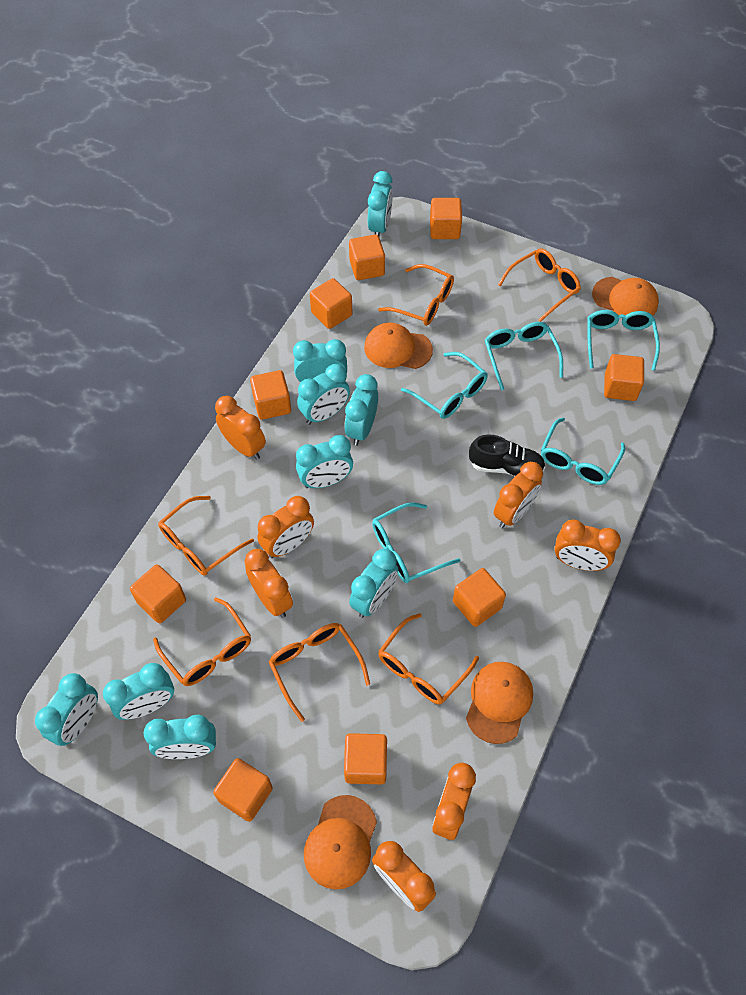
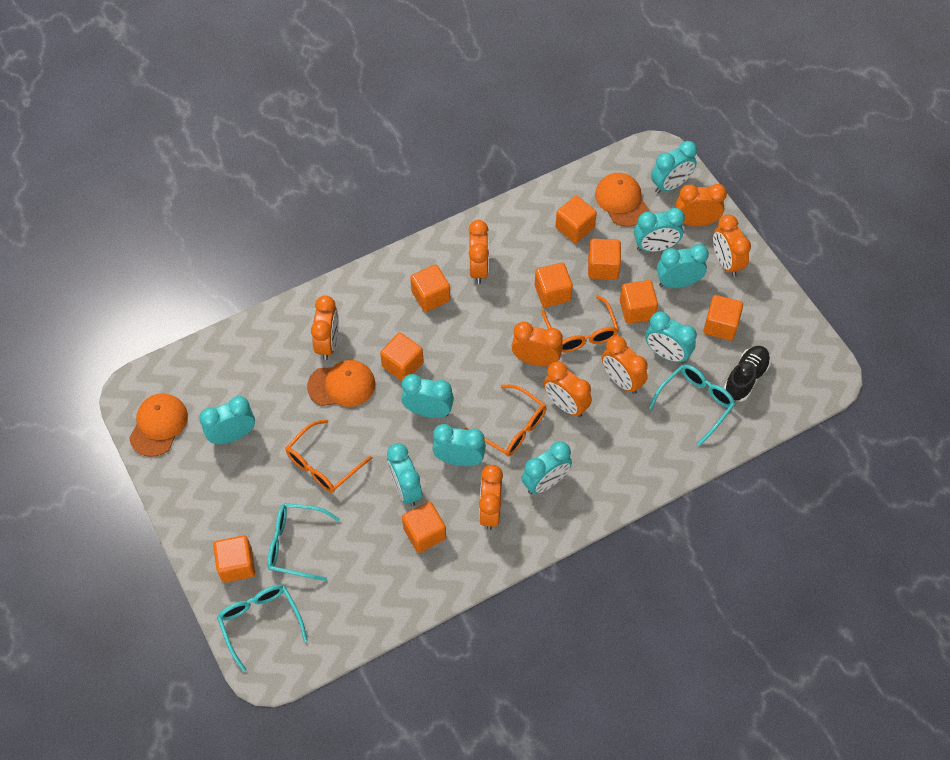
orange cap: 4 -> 3
orange clock: 7 -> 8
orange glasses: 6 -> 3
turquoise glasses: 5 -> 3

